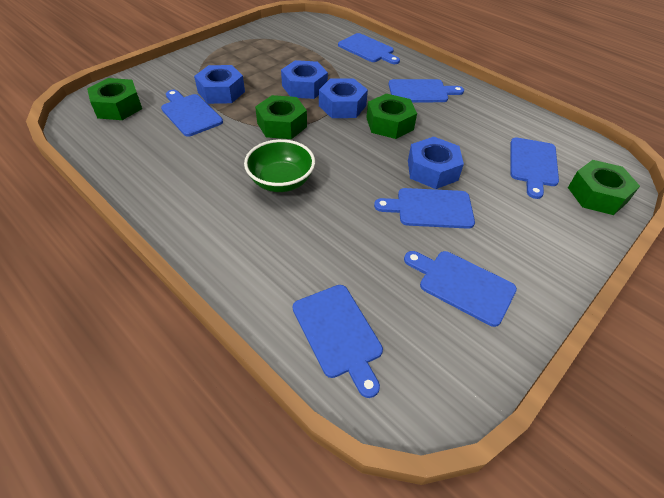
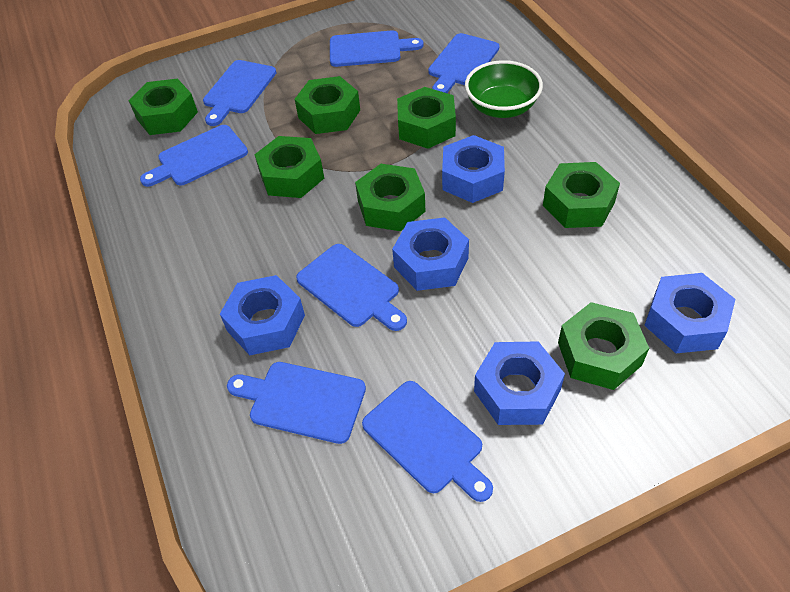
blue nut: 4 -> 5
green nut: 4 -> 7

